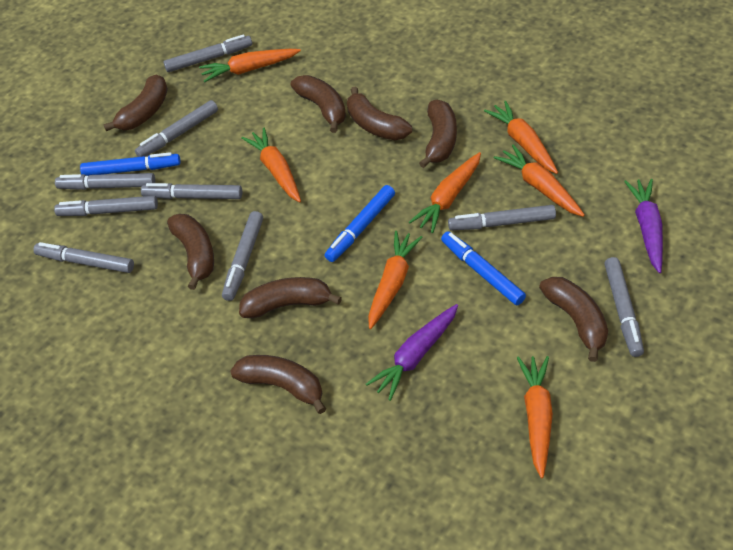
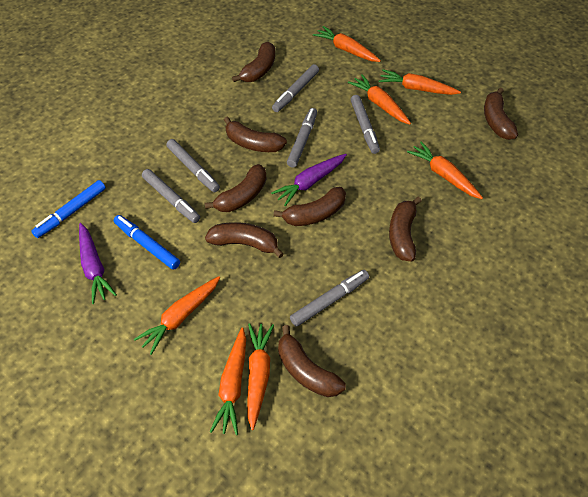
blue marker: 3 -> 2
grey marker: 9 -> 6

